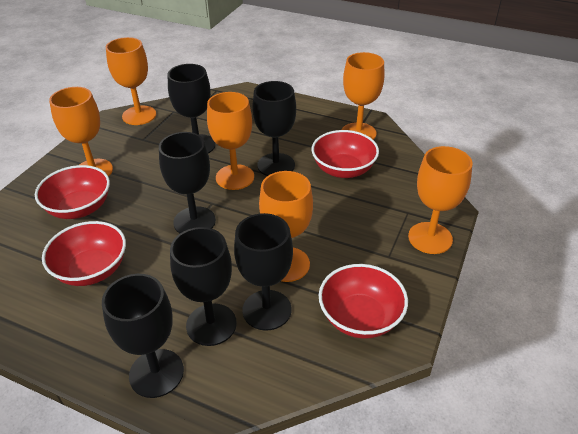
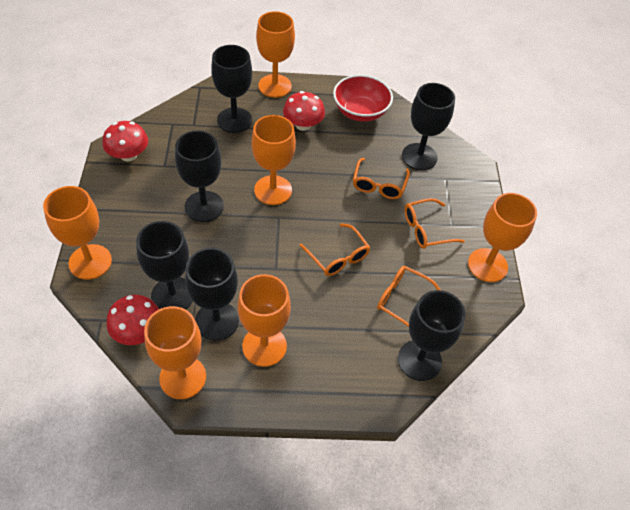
orange glasses: 0 -> 4
red bowl: 4 -> 1
red mushroom: 0 -> 3

